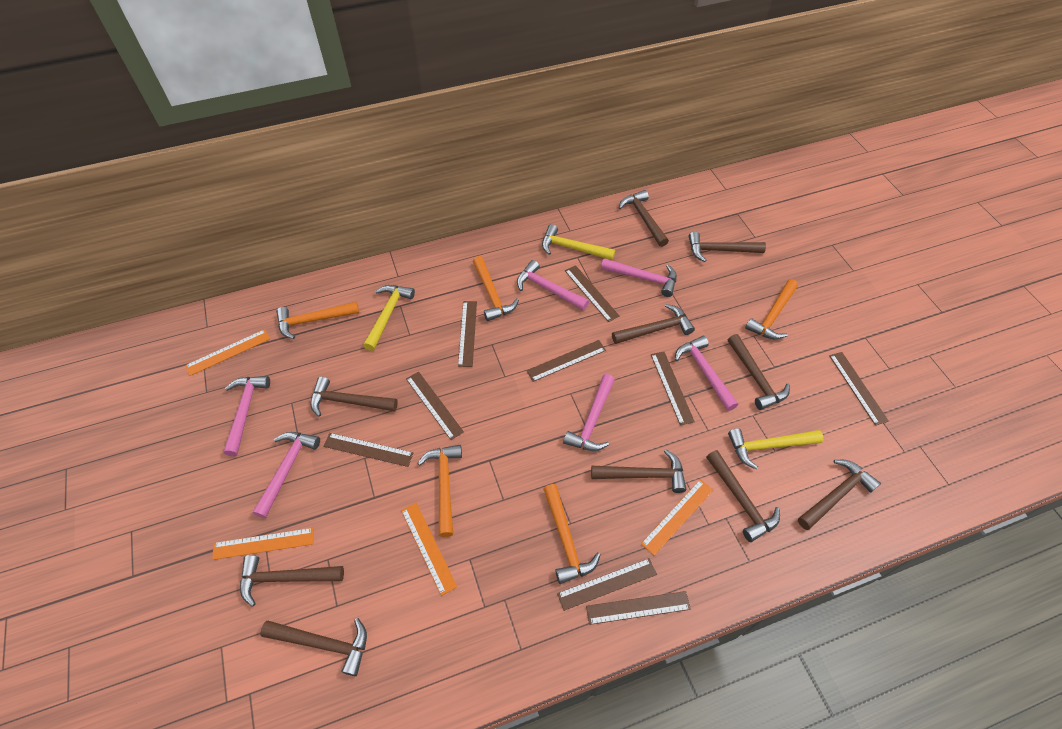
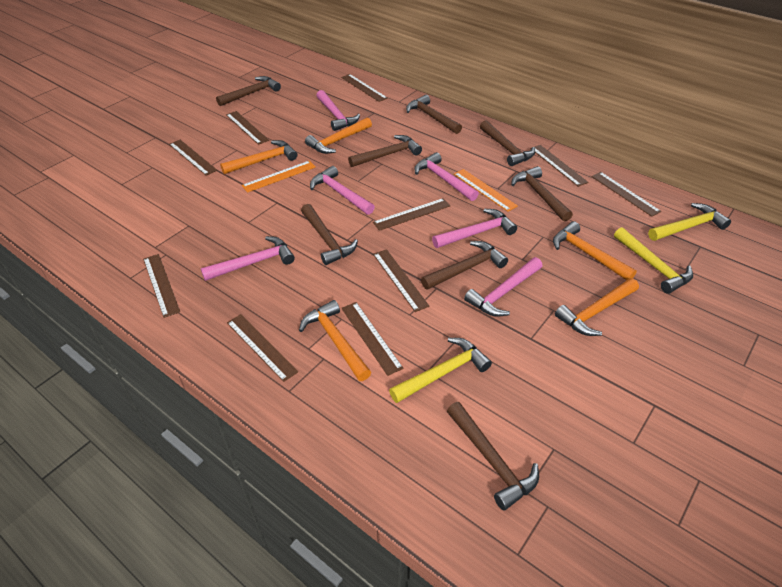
brown hammer: 10 -> 8
brown ruler: 9 -> 10
orange ruler: 4 -> 2

